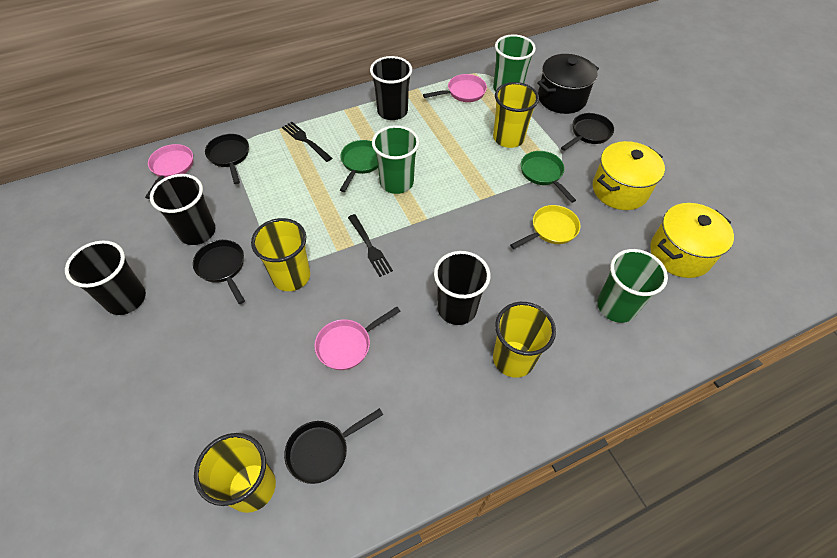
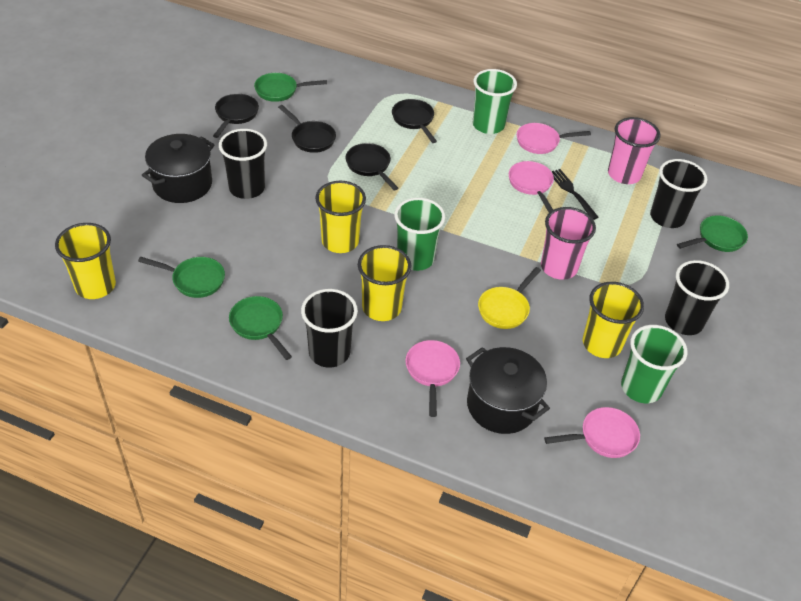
black fork: 2 -> 1
black pot: 1 -> 2
green pan: 2 -> 4
pink cup: 0 -> 2
pink pan: 3 -> 4
yellow pot: 2 -> 0

